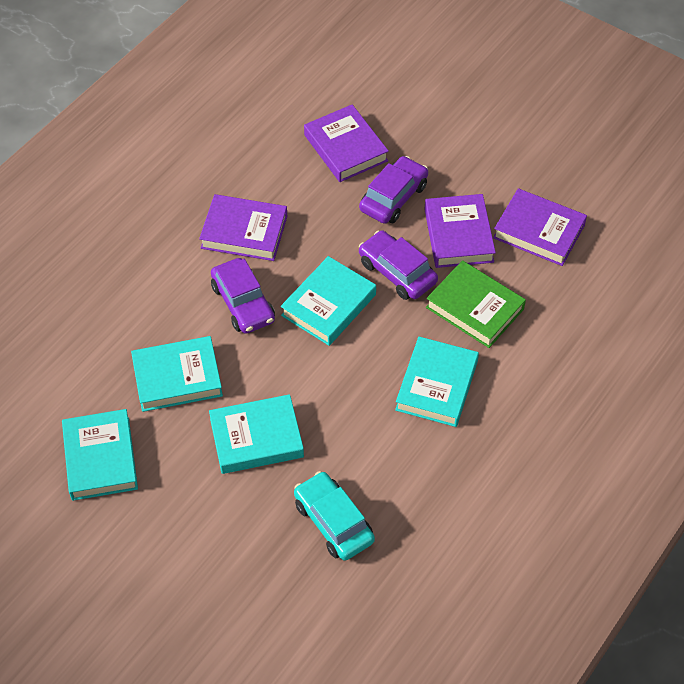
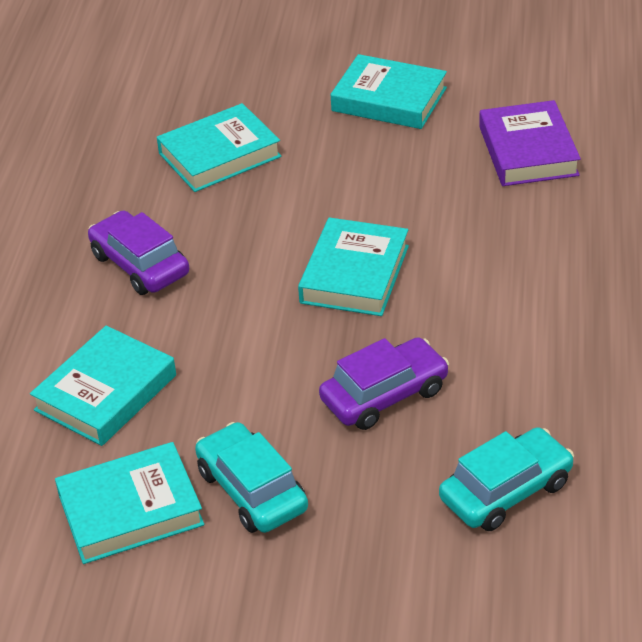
green book: 1 -> 0
purple book: 4 -> 1
purple car: 3 -> 2
turquoise car: 1 -> 2

